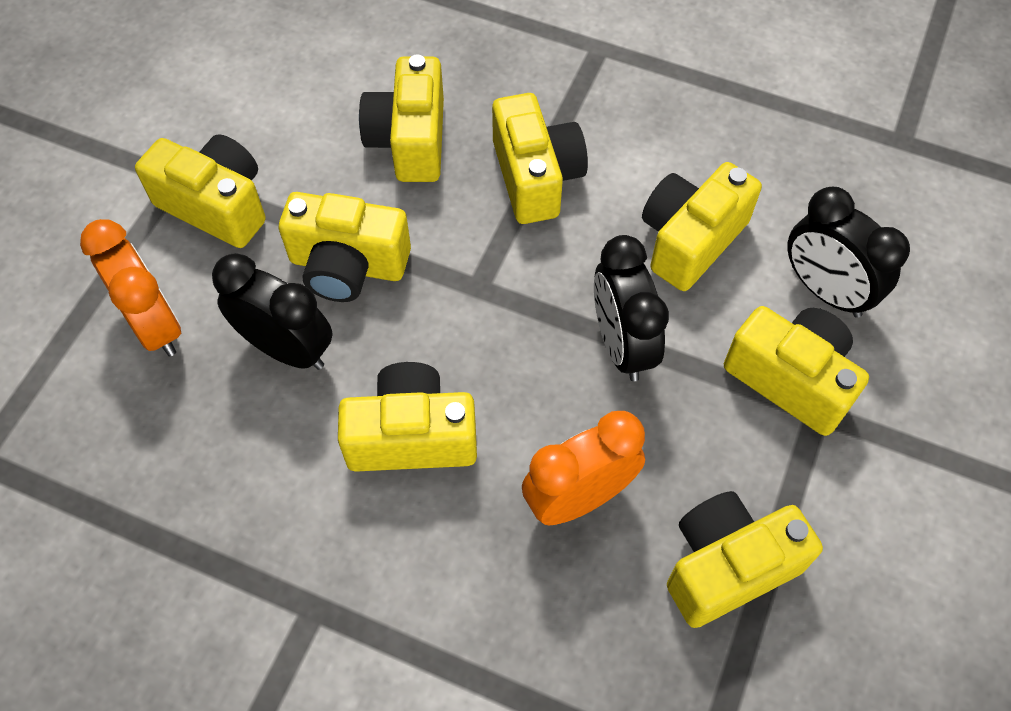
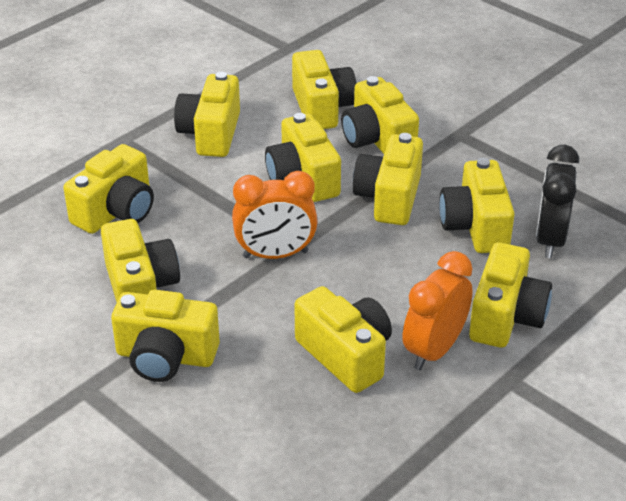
black clock: 3 -> 1
yellow camera: 8 -> 11

